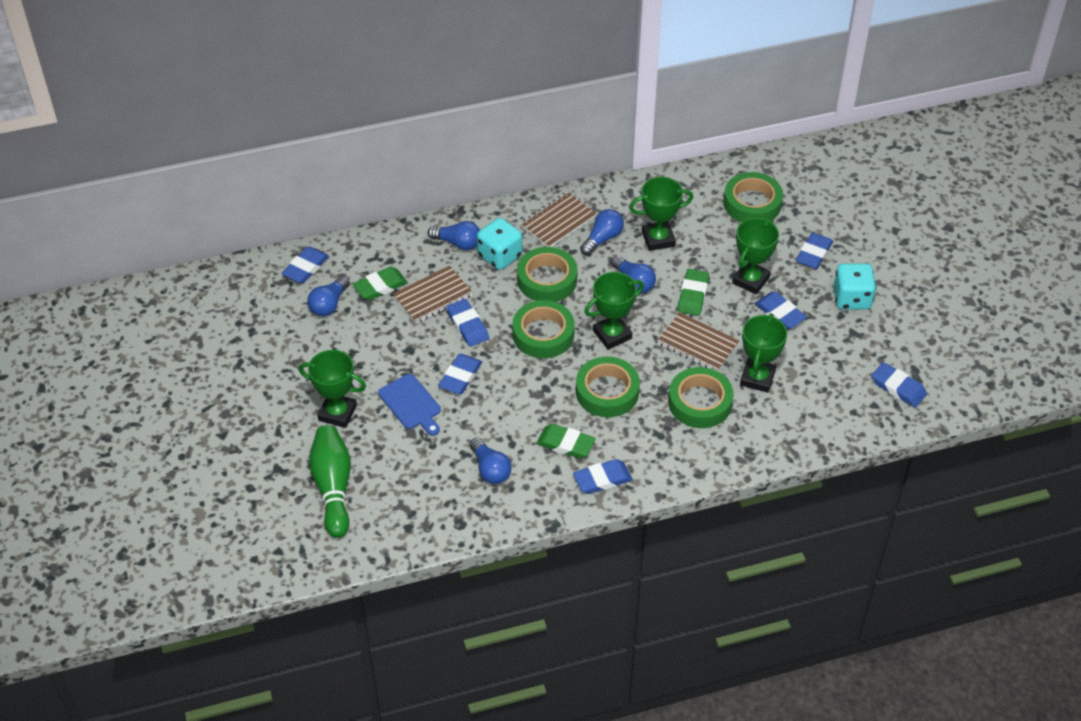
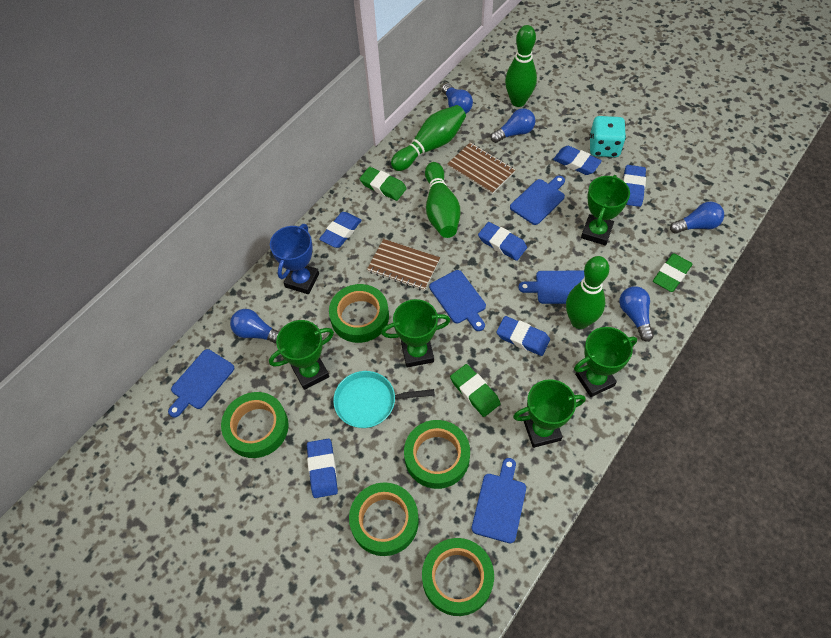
blue cutting board: 1 -> 5
blue eraser: 7 -> 6
blue trophy: 0 -> 1
brown notebook: 3 -> 2
green bowling pin: 1 -> 4
turquoise dice: 2 -> 1
turquoise pan: 0 -> 1

